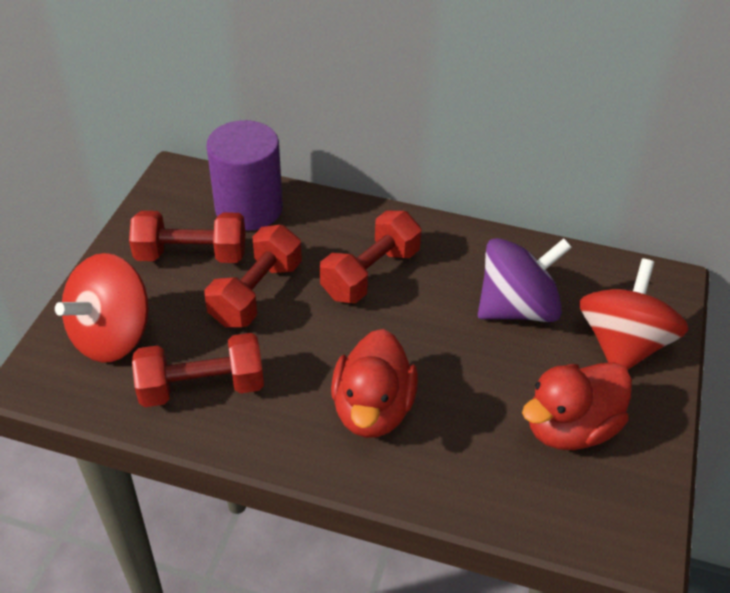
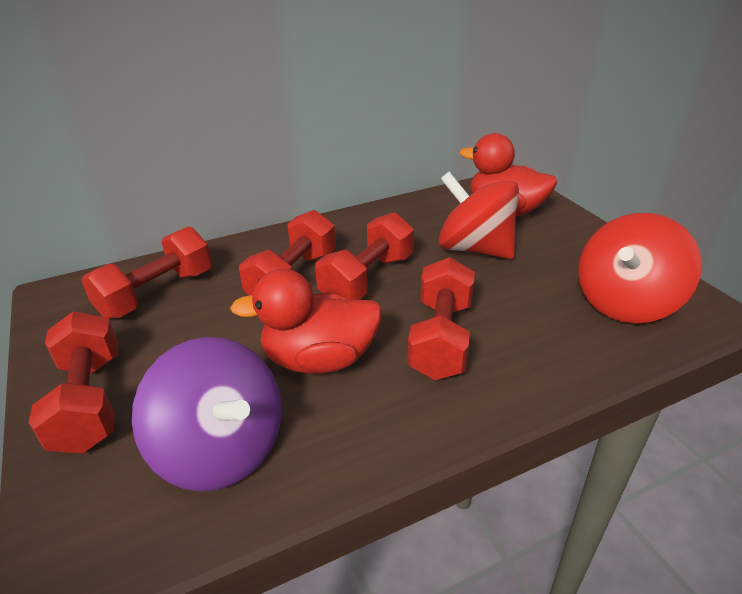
purple cylinder: 1 -> 0
red dumbbell: 4 -> 5

